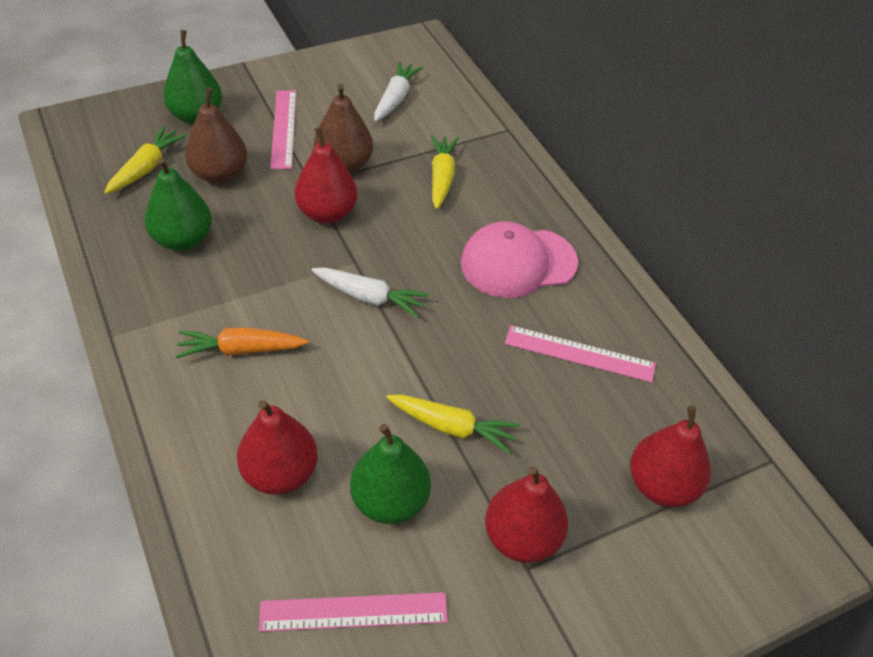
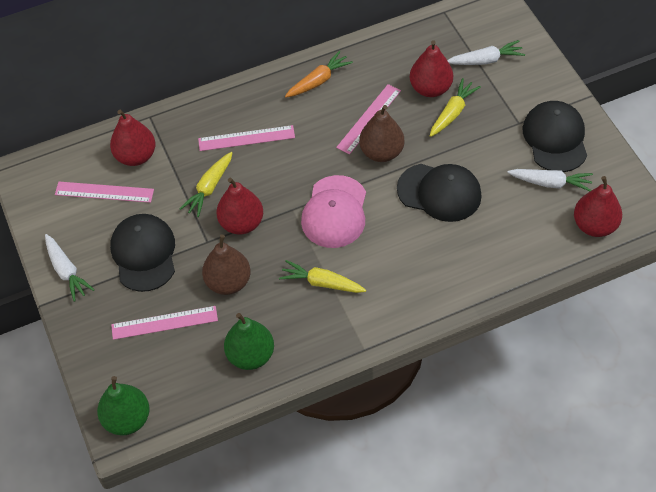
black cap: 0 -> 3
green pear: 3 -> 2
pink ruler: 3 -> 4
white carrot: 2 -> 3

